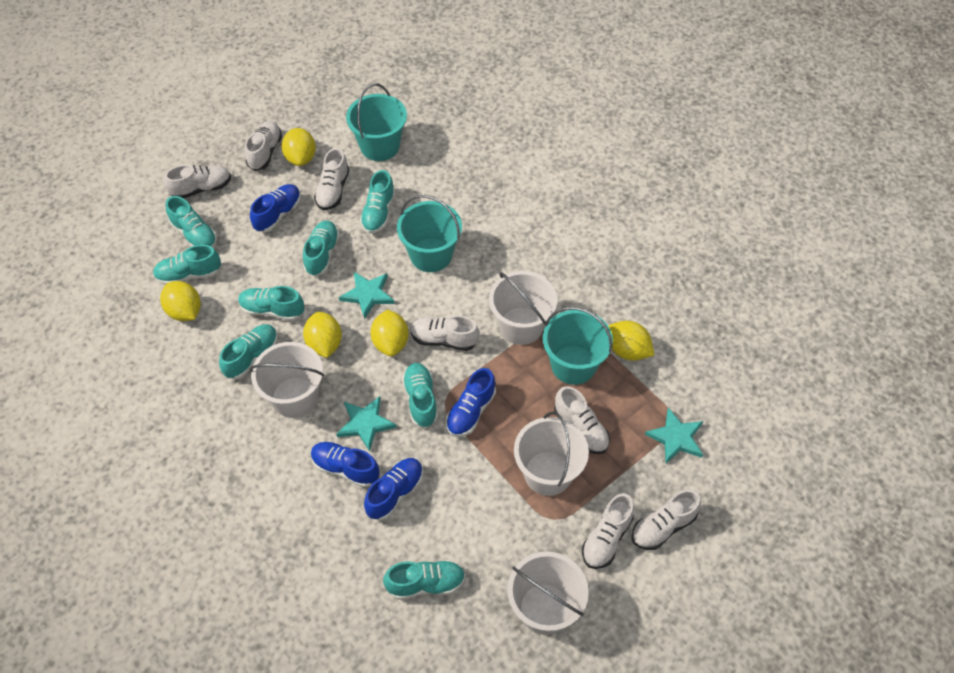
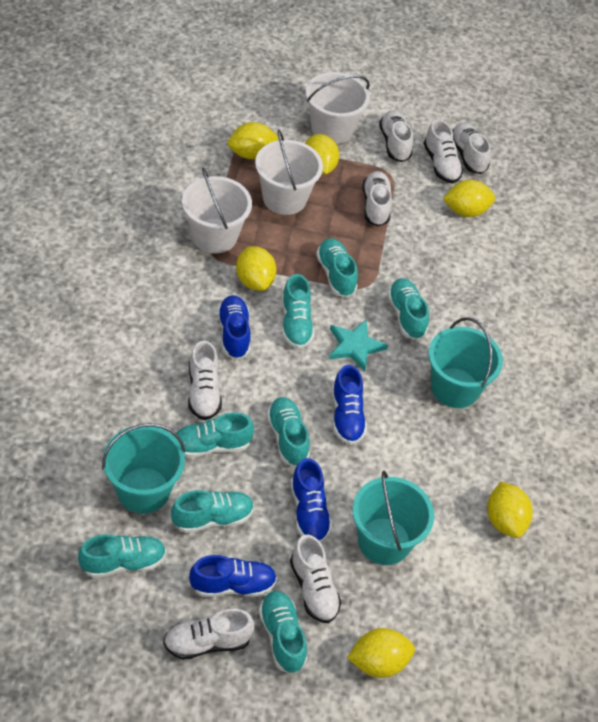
turquoise star: 3 -> 1
white bucket: 4 -> 3
yellow lemon: 5 -> 6

